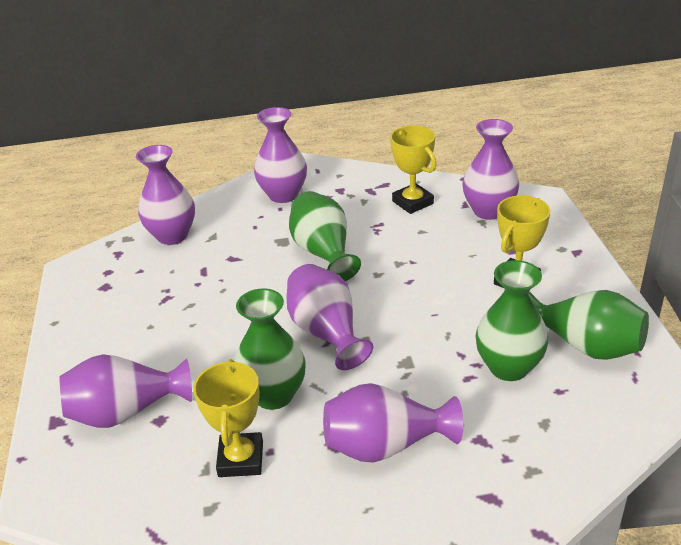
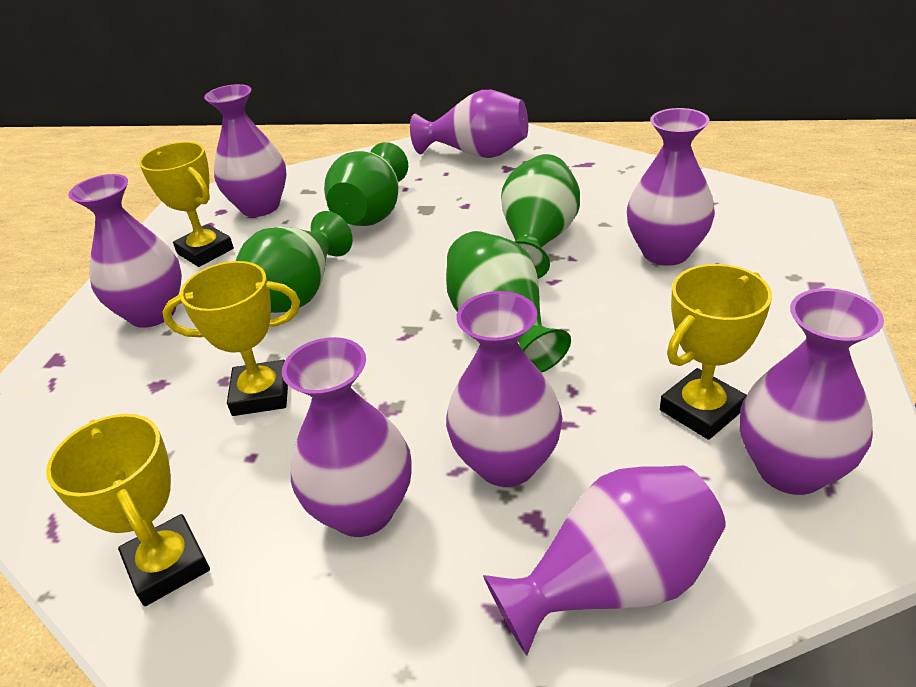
purple vase: 6 -> 8
yellow trophy: 3 -> 4

